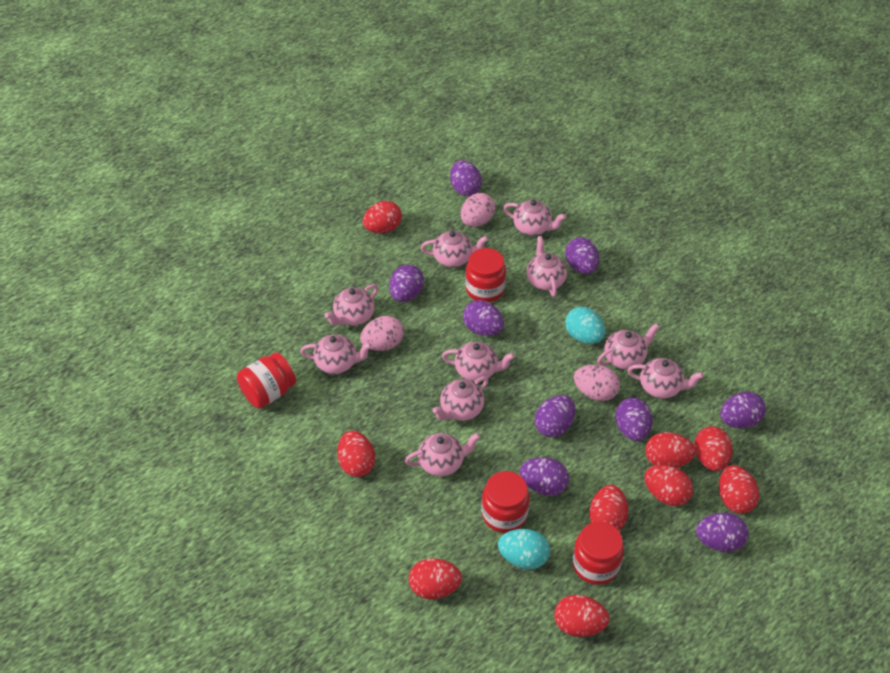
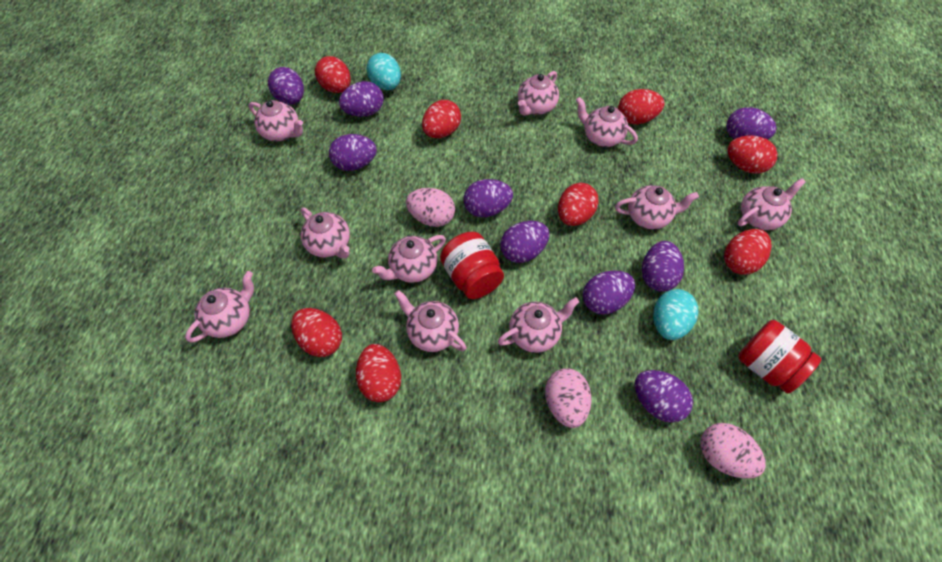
red egg: 9 -> 8
red jar: 4 -> 2

